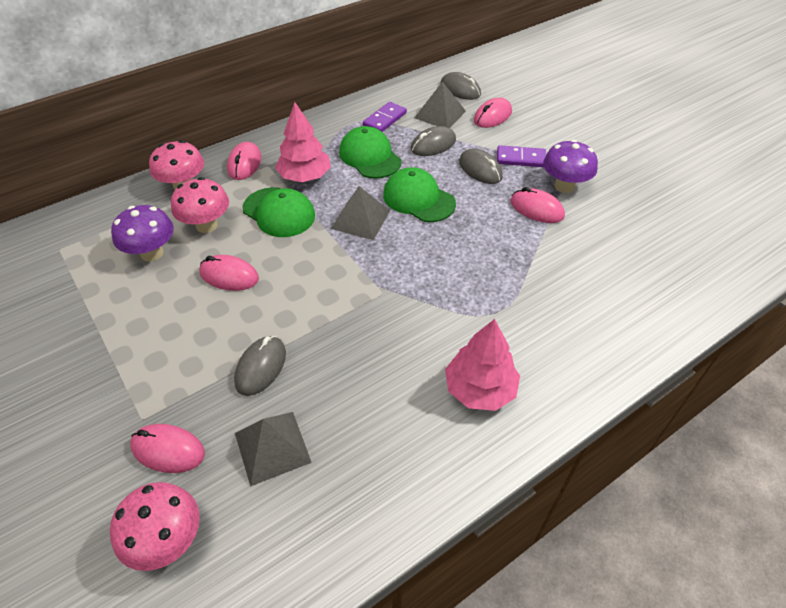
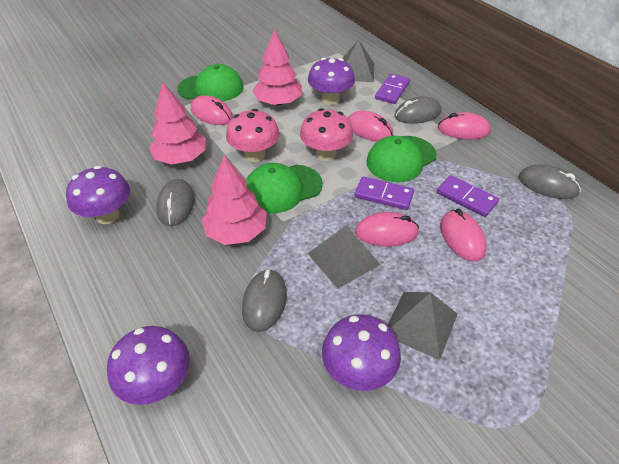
pink mushroom: 3 -> 2
pink tree: 2 -> 3
purple domino: 2 -> 3
purple mushroom: 2 -> 4

